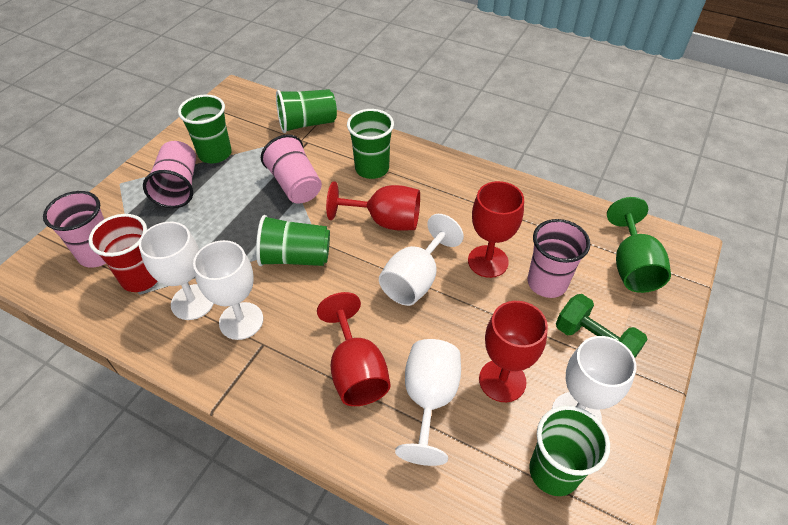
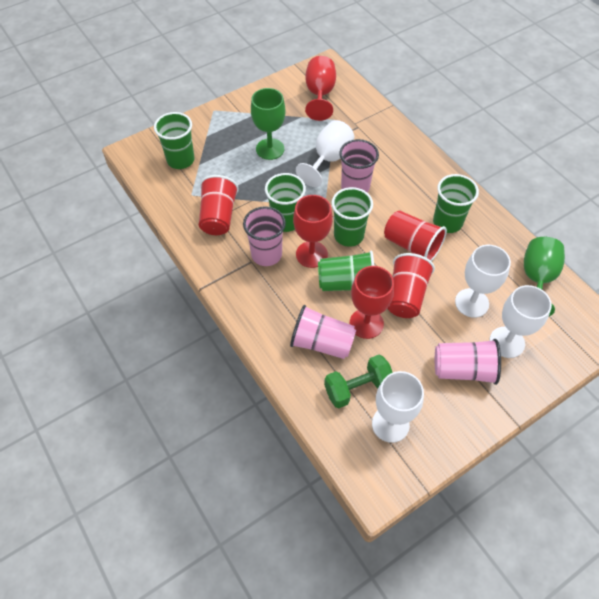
green goblet: 1 -> 2
red cup: 1 -> 3
red goblet: 4 -> 3
white goblet: 5 -> 4

